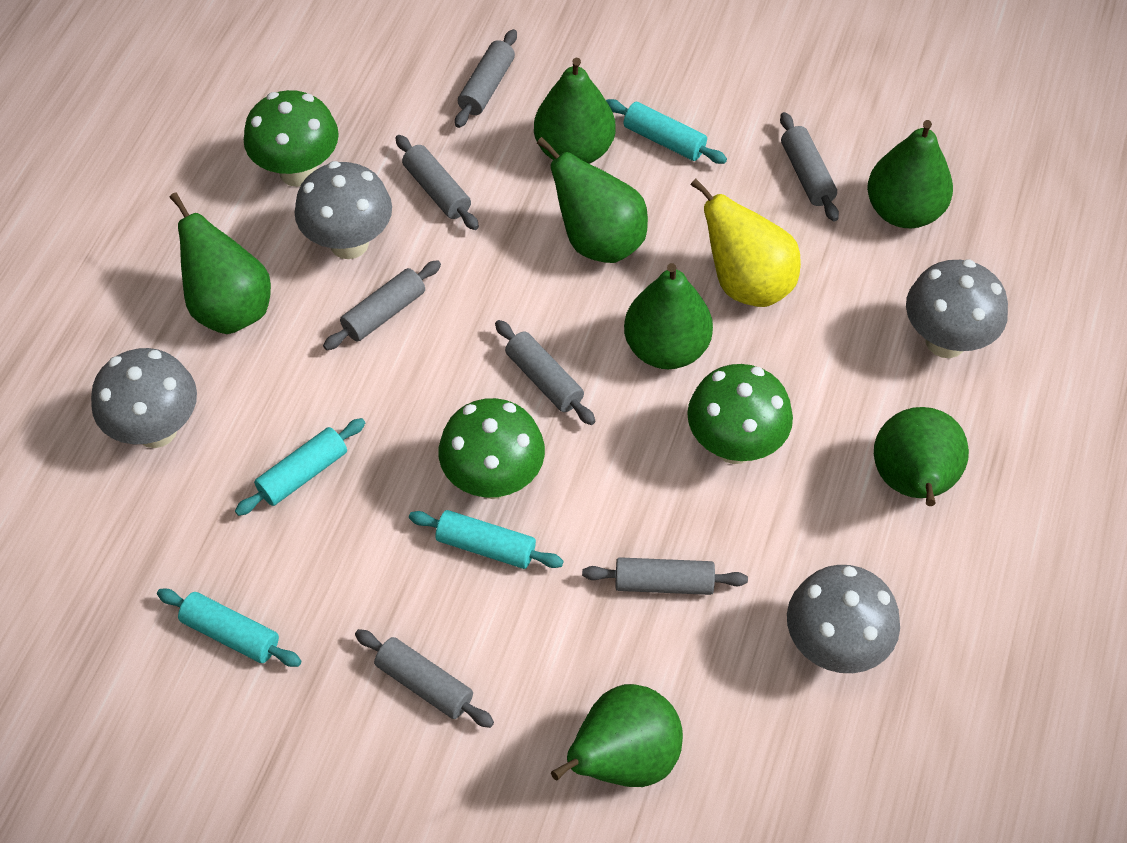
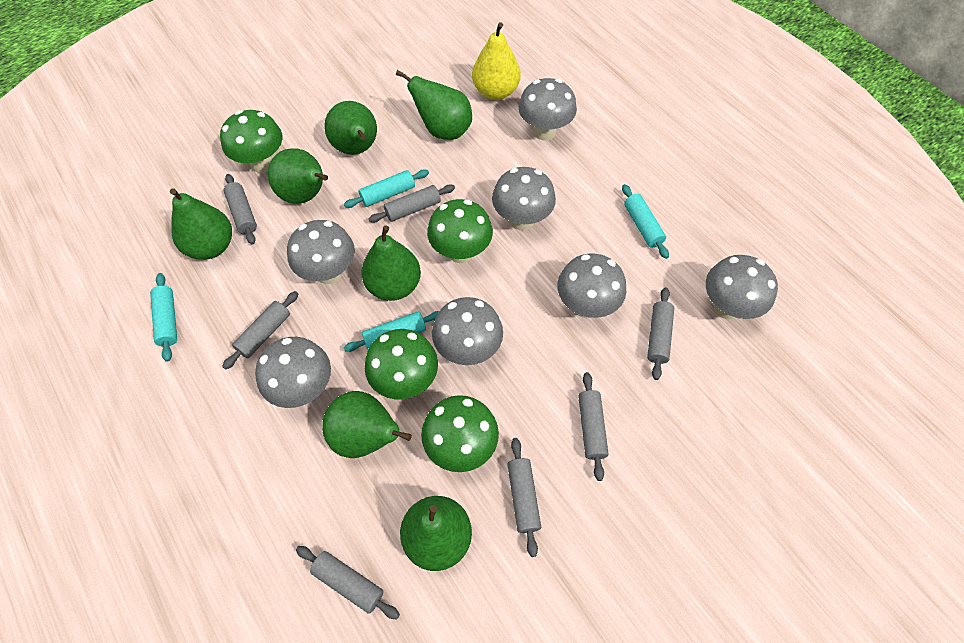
green mushroom: 3 -> 4
grey mushroom: 4 -> 7

